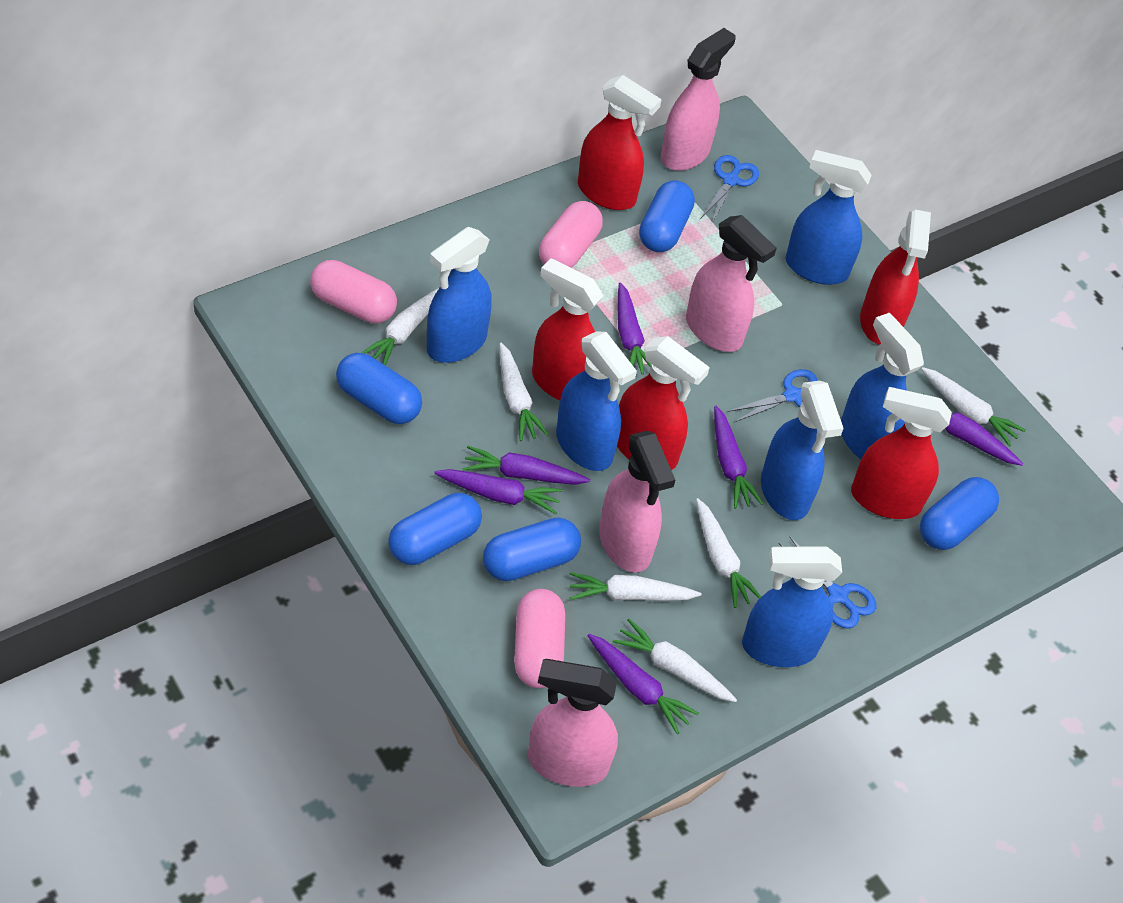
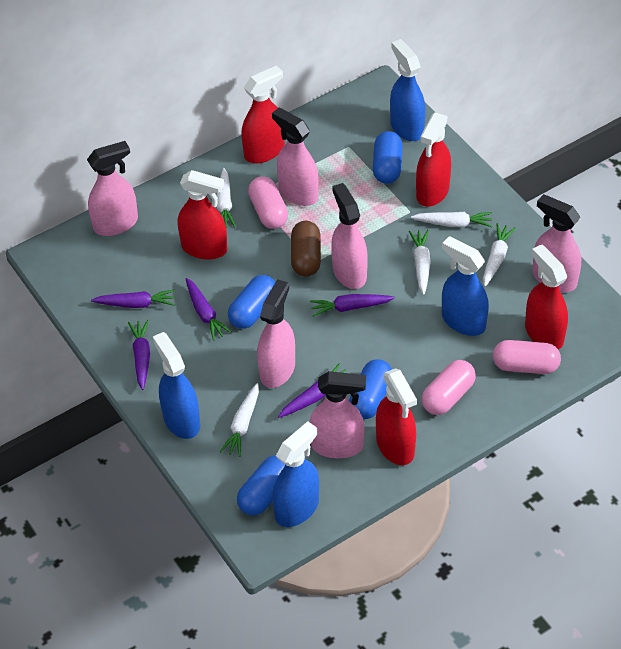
blue capsule: 5 -> 4
blue scissors: 3 -> 0
blue spray bottle: 6 -> 4
brown capsule: 0 -> 1
pink spray bottle: 4 -> 6
purple carrot: 6 -> 5
white carrot: 6 -> 5

